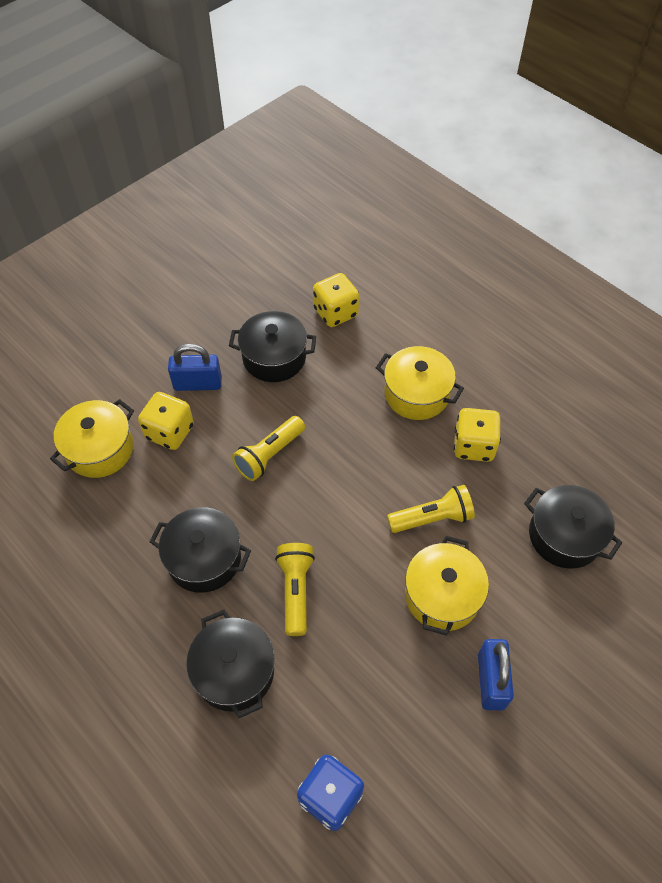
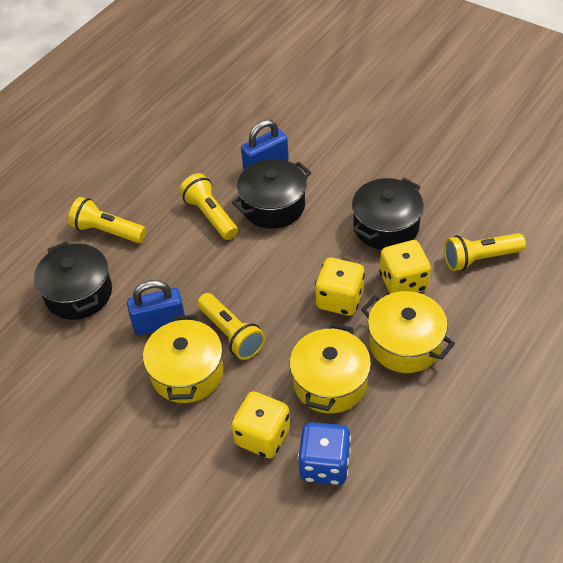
black pot: 4 -> 3
yellow flashlight: 3 -> 4

